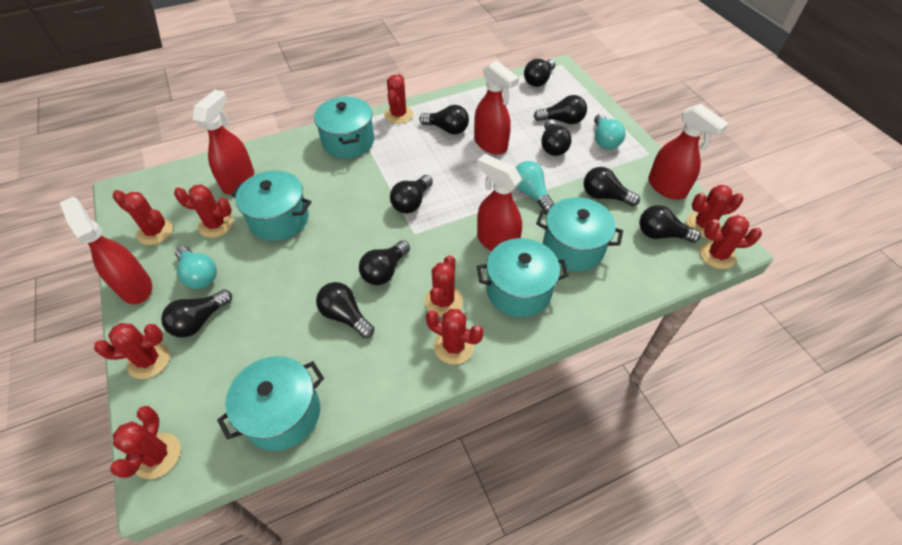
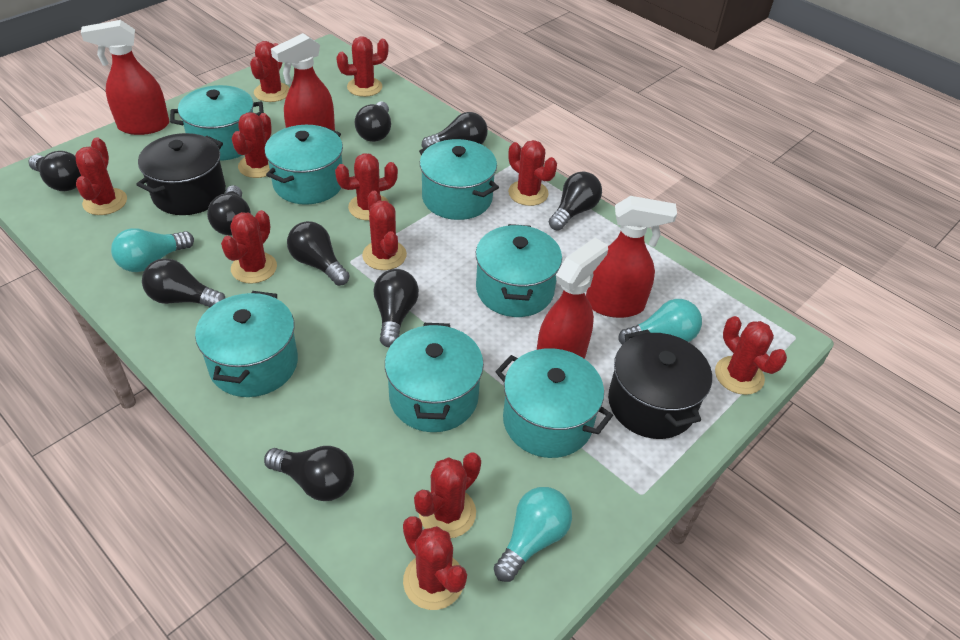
black light bulb: 10 -> 9
black pot: 0 -> 2
red cactus: 9 -> 11
red spray bottle: 5 -> 4
turquoise pot: 5 -> 7

